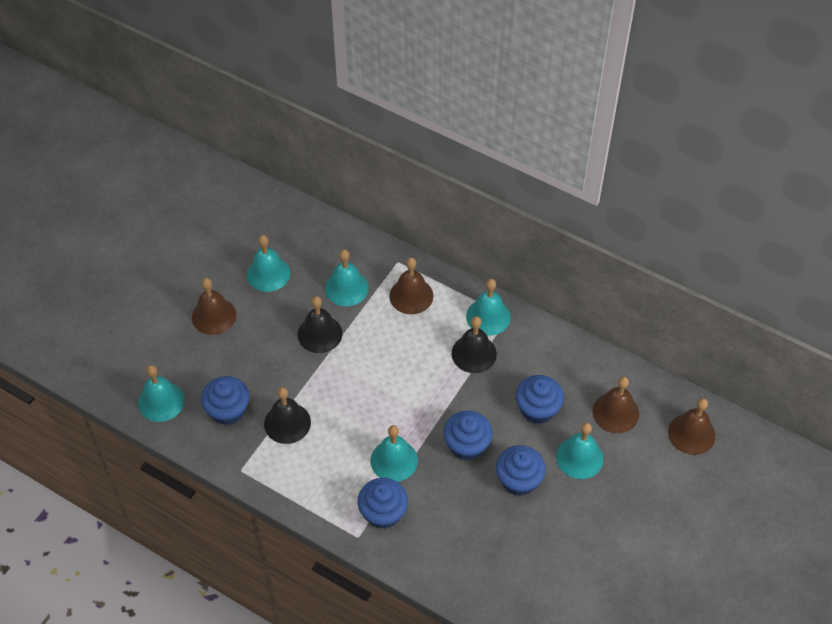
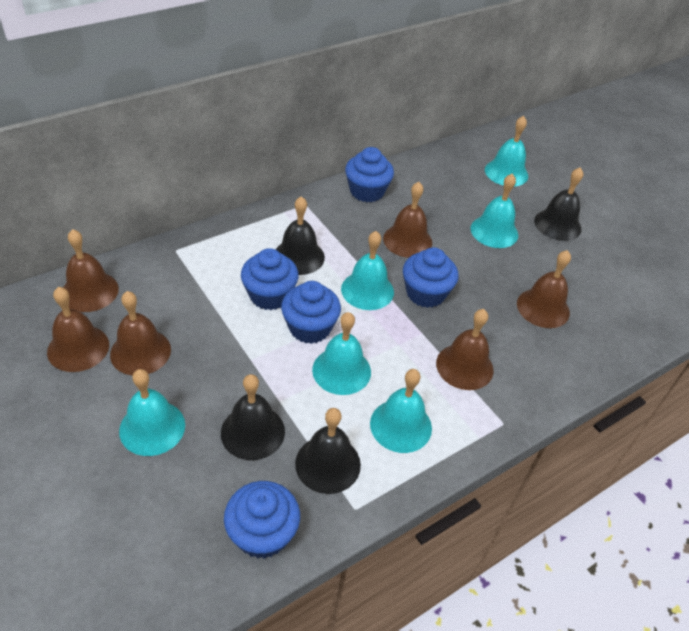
black bell: 3 -> 4
brown bell: 4 -> 6

